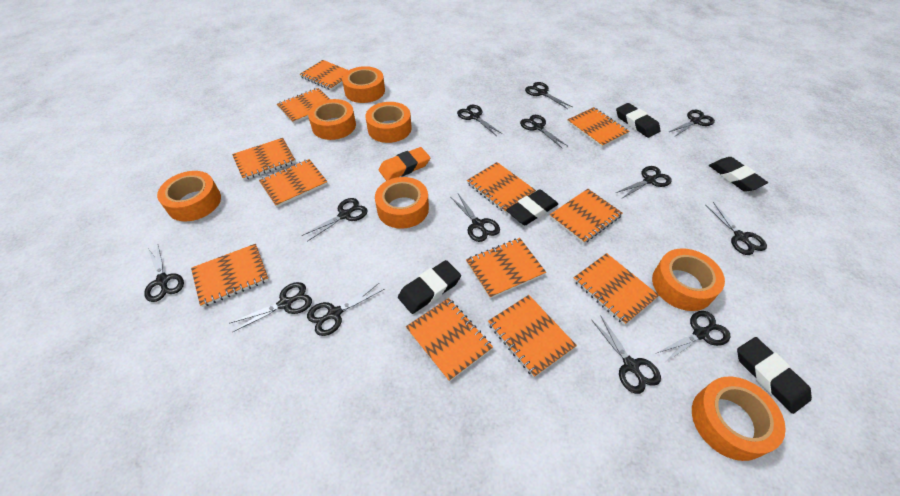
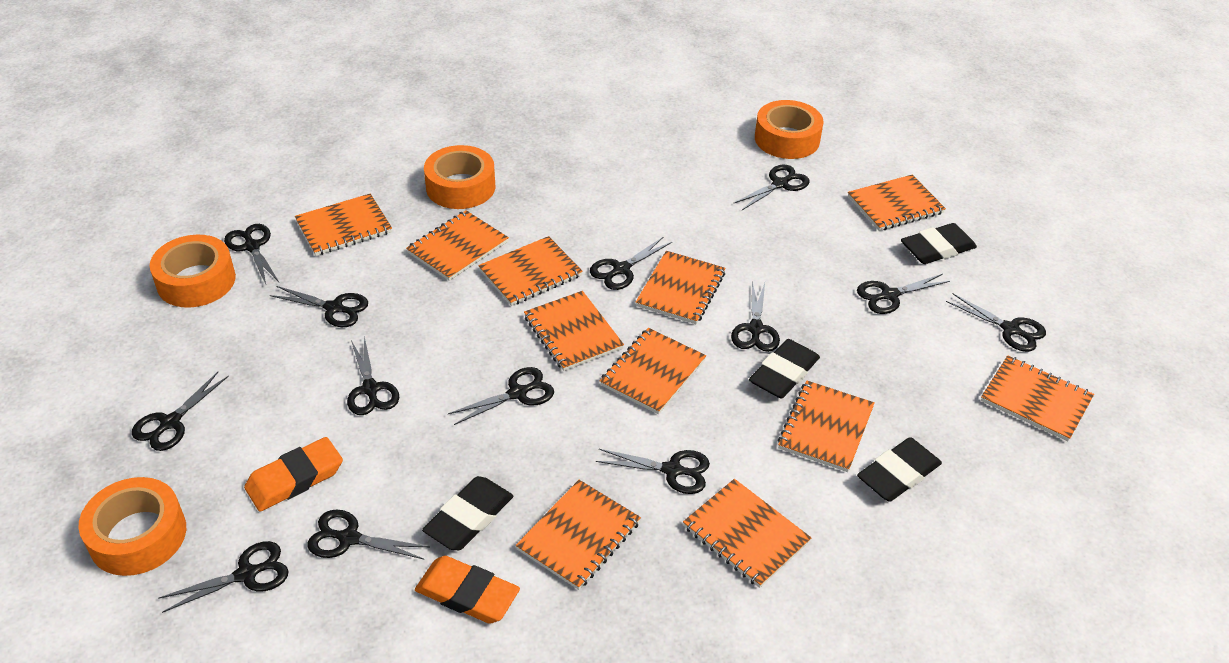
black eraser: 5 -> 4
orange eraser: 1 -> 2
orange notebook: 12 -> 11
orange tape: 7 -> 4

